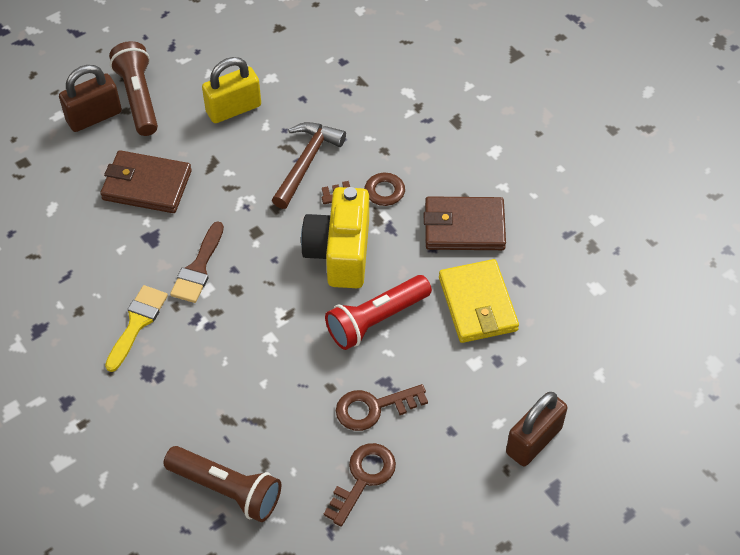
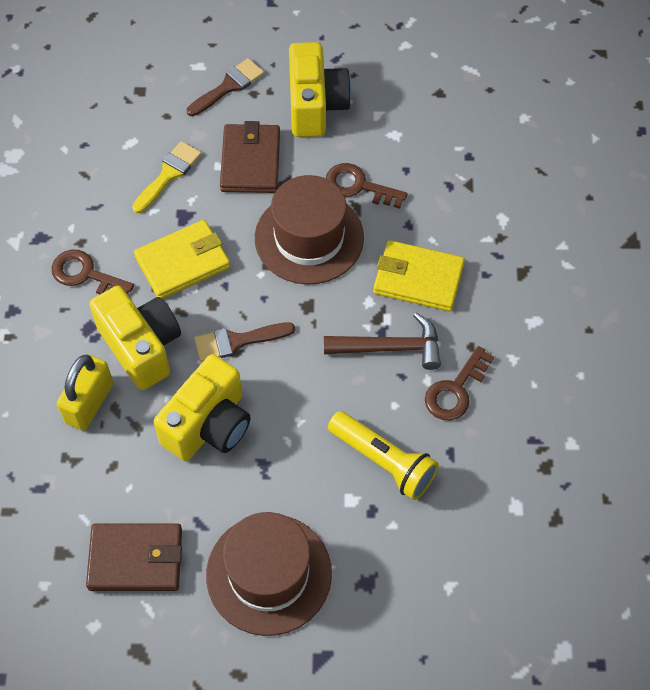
brown brush: 1 -> 2
brown flashlight: 2 -> 0
brown hat: 0 -> 2
brown padlock: 2 -> 0
red flashlight: 1 -> 0
yellow camera: 1 -> 3
yellow flashlight: 0 -> 1
yellow wallet: 1 -> 2

